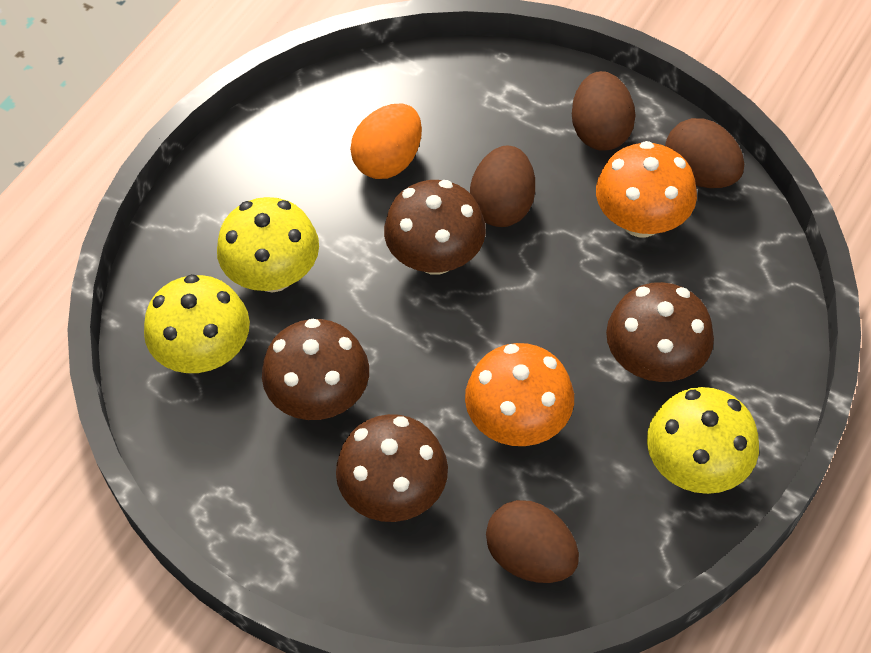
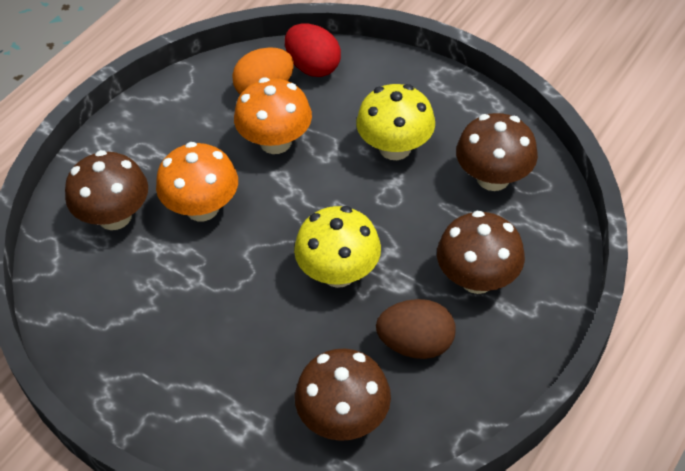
brown egg: 4 -> 1
red egg: 0 -> 1
yellow mushroom: 3 -> 2

